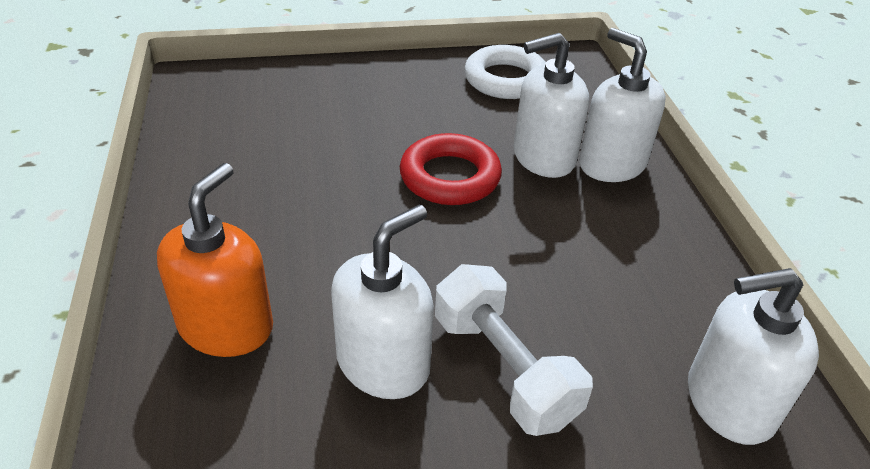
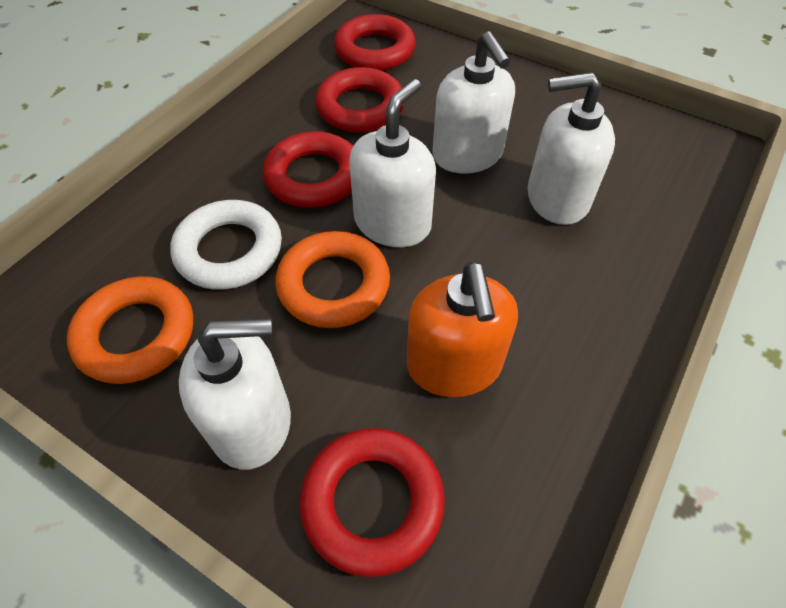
orange ring: 0 -> 2
red ring: 1 -> 4
white dumbbell: 1 -> 0

